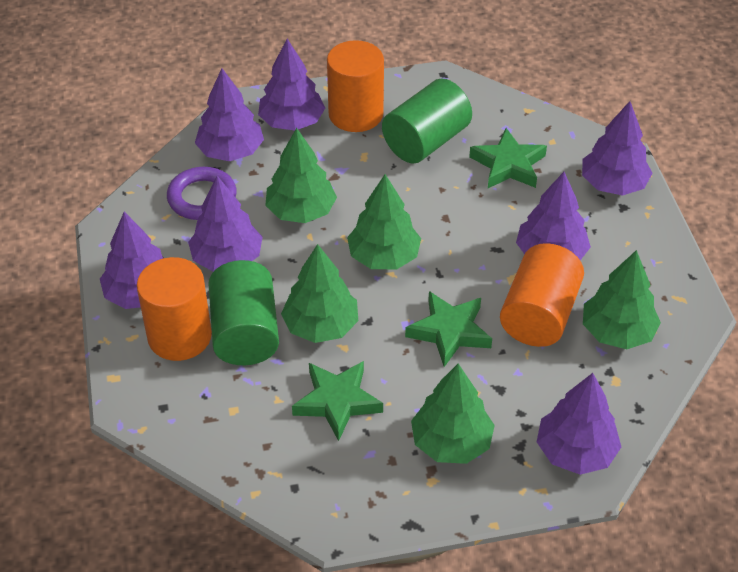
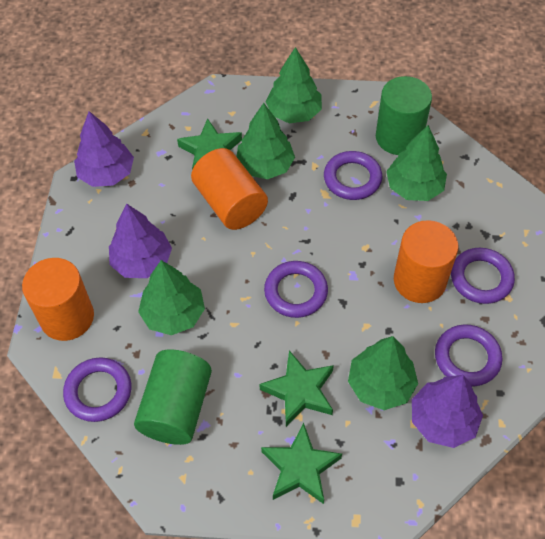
purple ring: 1 -> 5
purple tree: 7 -> 3

